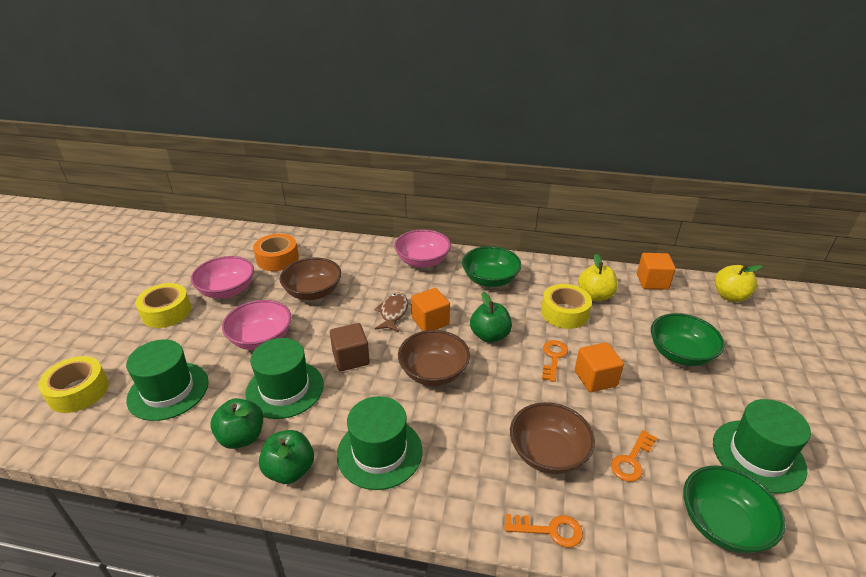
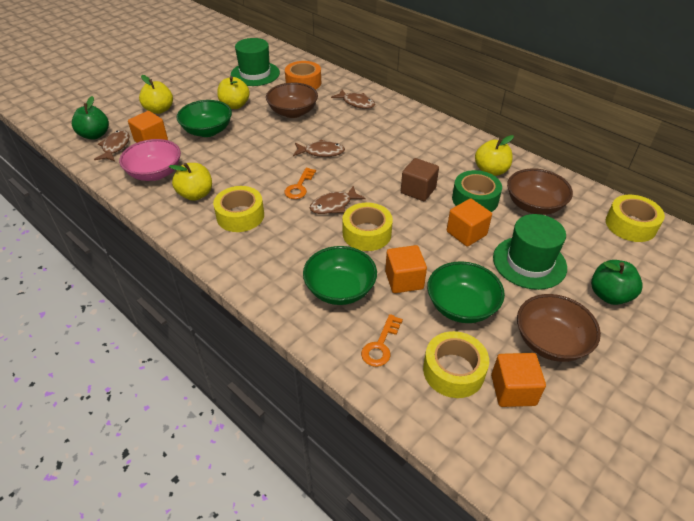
brown fish: 1 -> 4
green apple: 3 -> 2
green hat: 4 -> 2
green tape: 0 -> 1
orange cube: 3 -> 4
orange key: 3 -> 2
pink bowl: 3 -> 1
yellow apple: 2 -> 4
yellow tape: 3 -> 4

